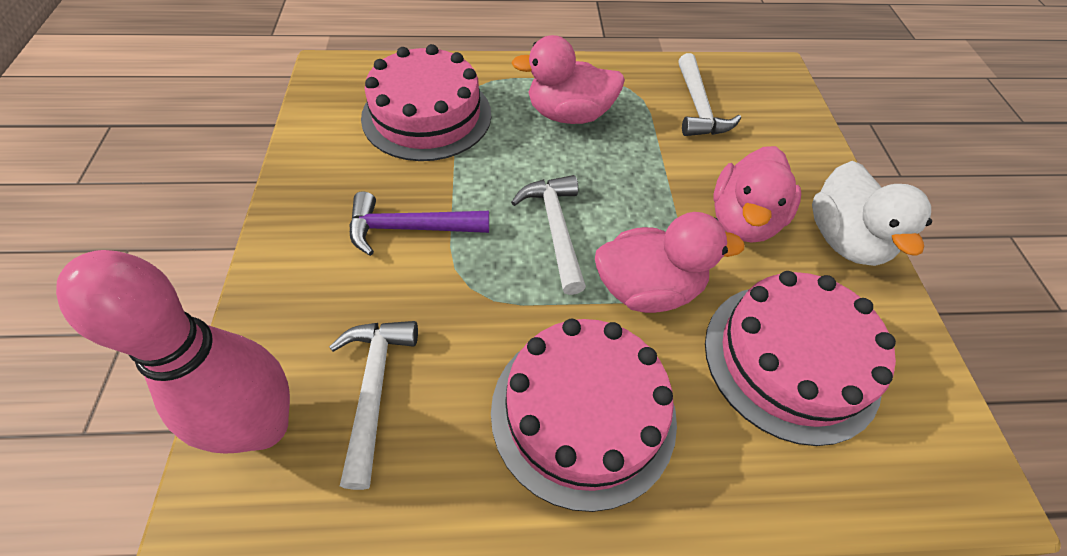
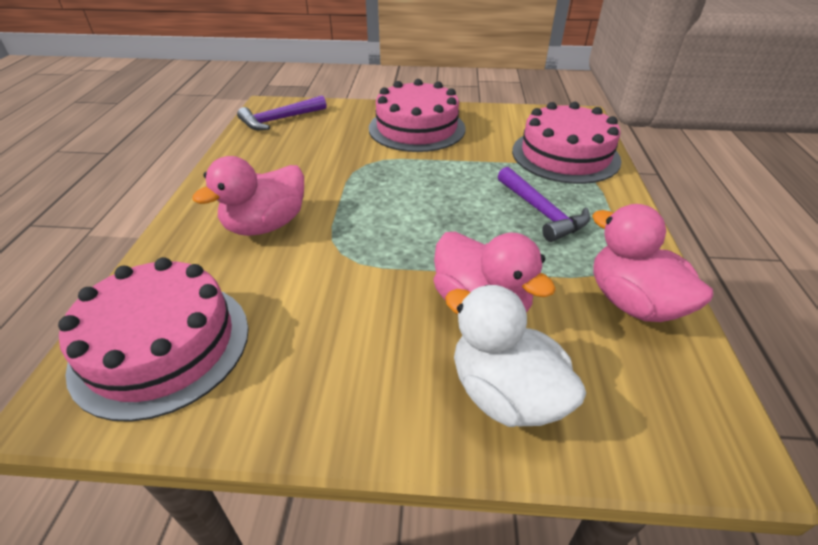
pink bowling pin: 1 -> 0
purple hammer: 1 -> 2
white hammer: 3 -> 0

